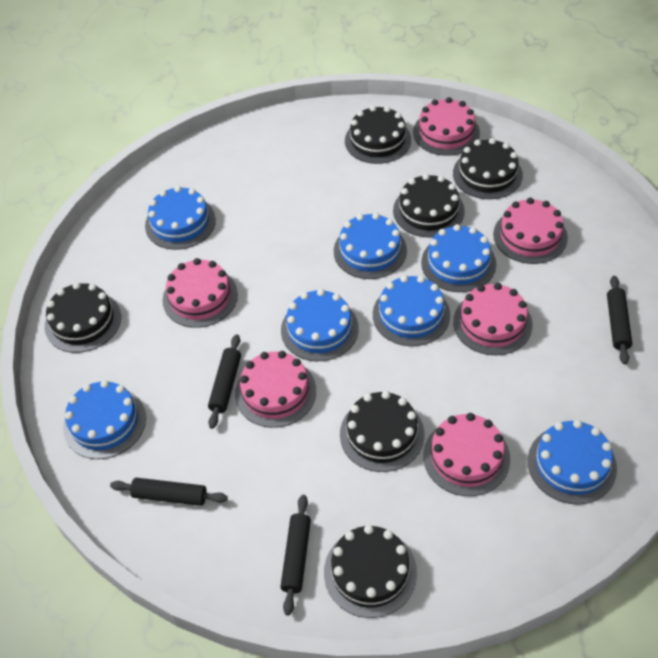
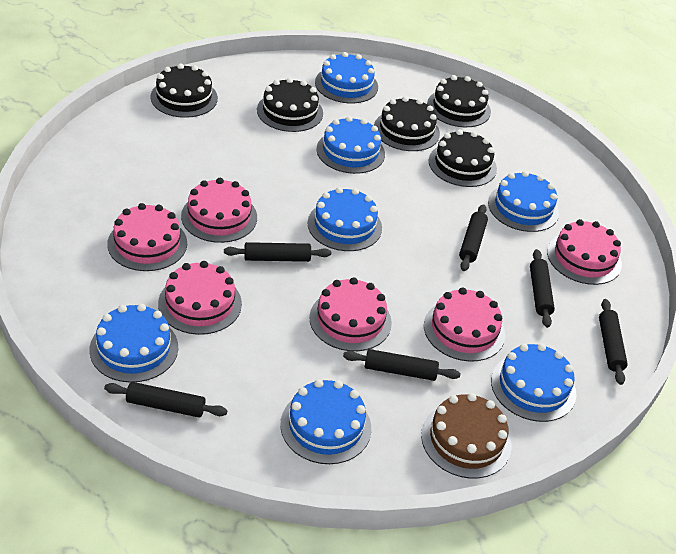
black cake: 6 -> 5
black rolling pin: 4 -> 6
brown cake: 0 -> 1

